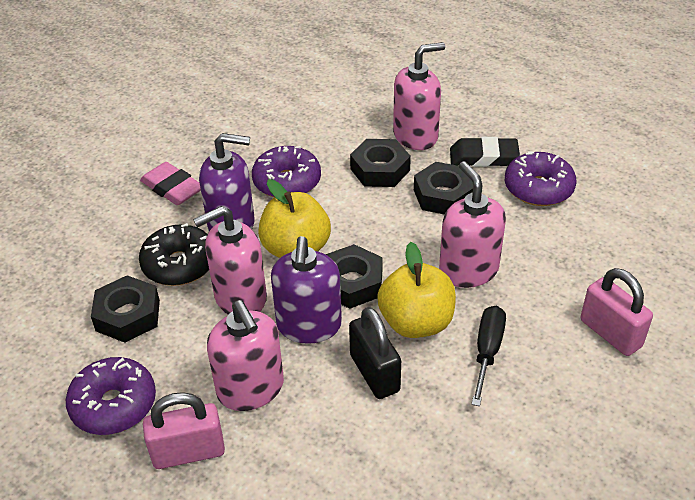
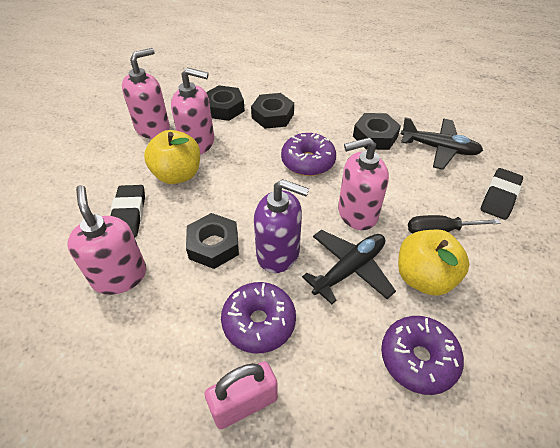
black donut: 1 -> 0
black eraser: 1 -> 2
black padlock: 1 -> 0
black plane: 0 -> 2
pink eraser: 1 -> 0
pink padlock: 2 -> 1
purple soap dispenser: 2 -> 1

